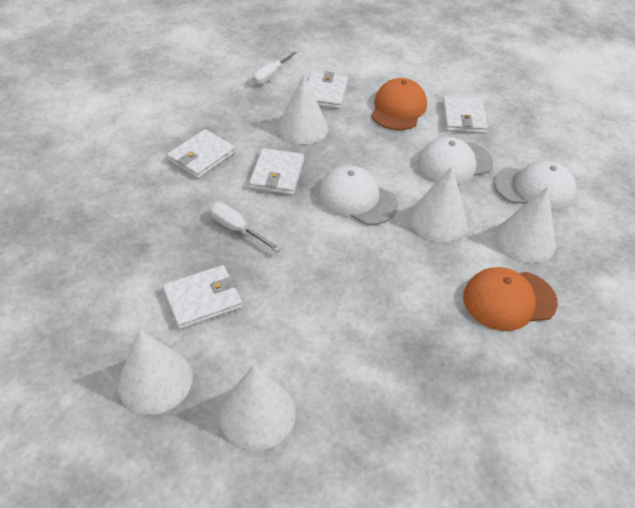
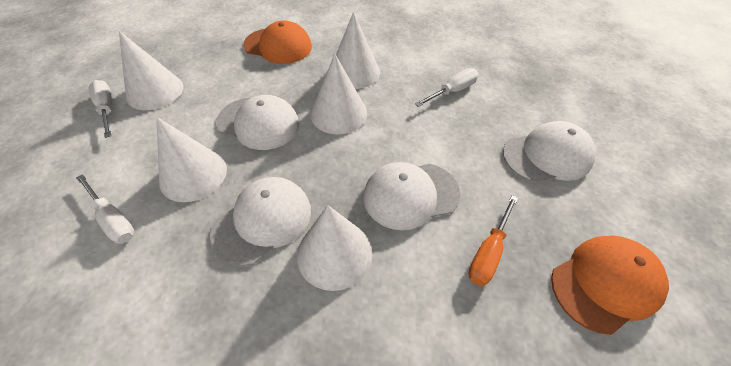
orange screwdriver: 0 -> 1
white cap: 3 -> 4
white screwdriver: 2 -> 3
white wallet: 5 -> 0

